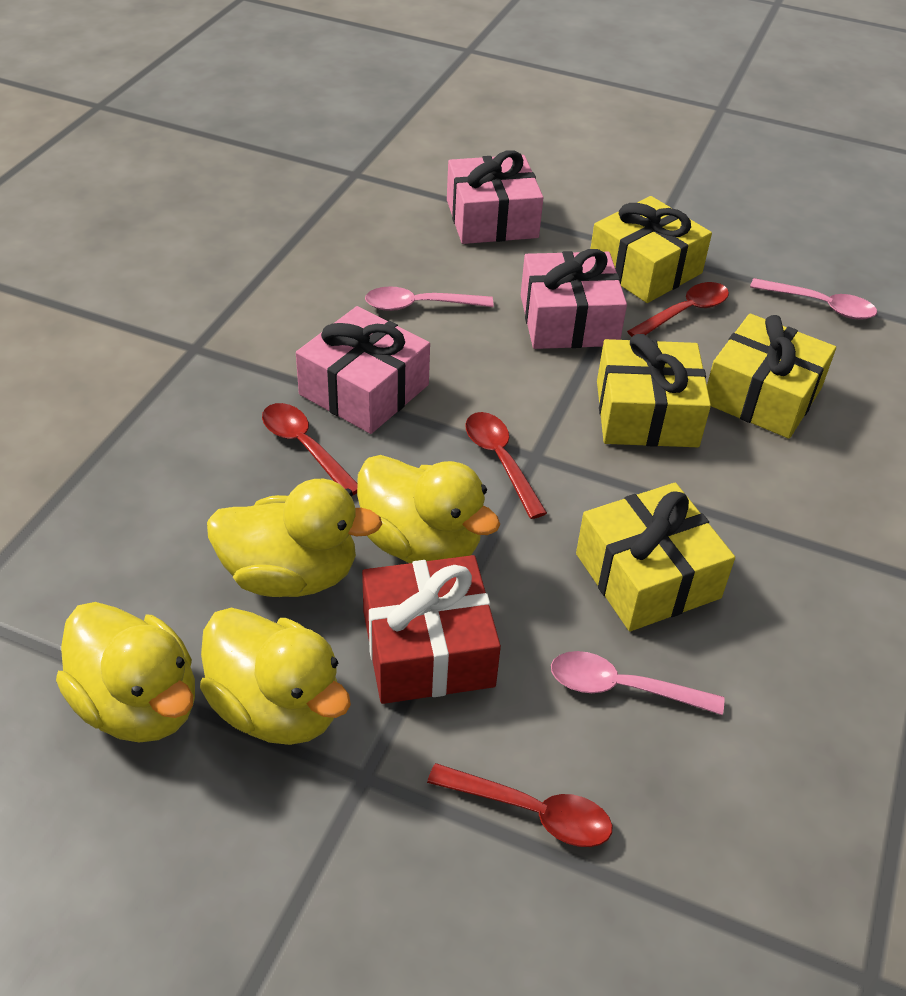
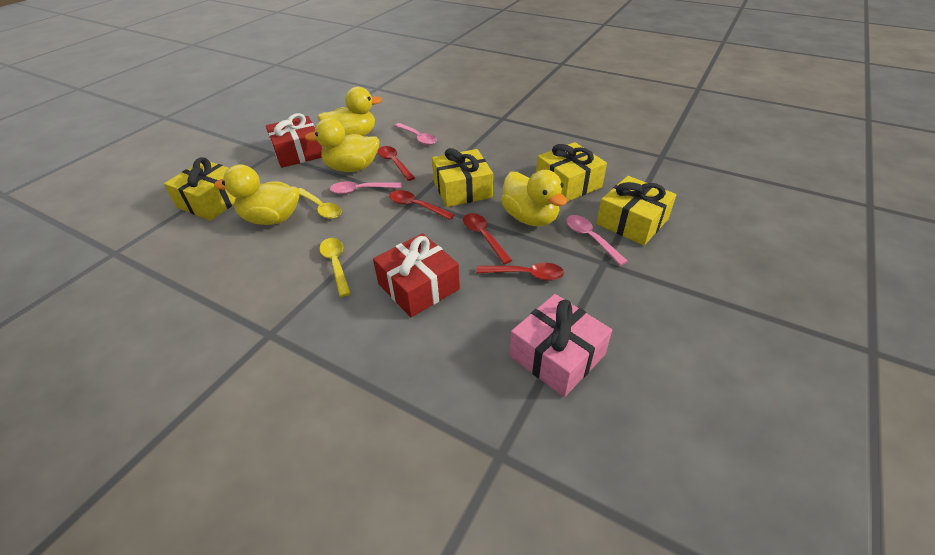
pink gift: 3 -> 1
red gift: 1 -> 2
yellow spoon: 0 -> 2

